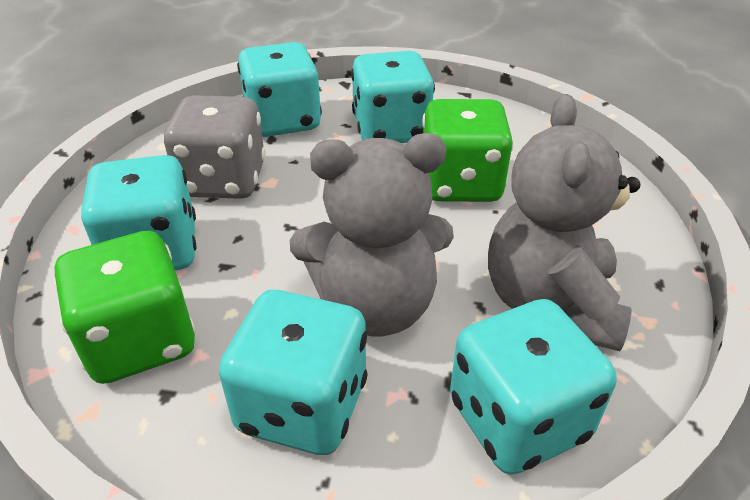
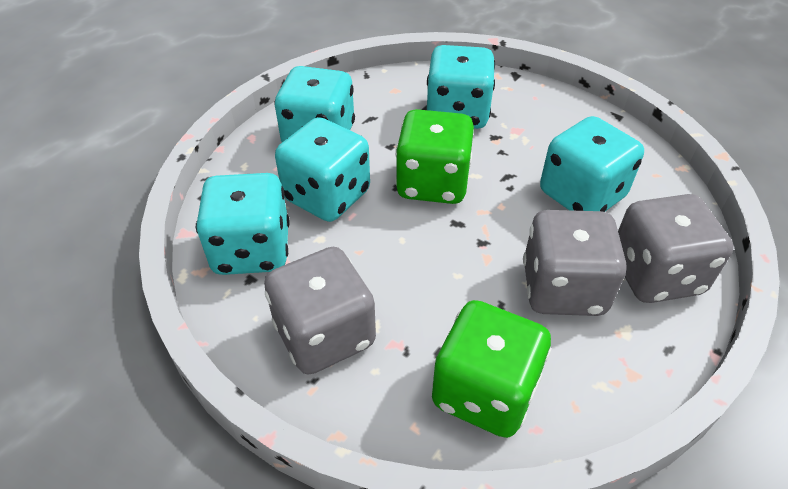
grey dice: 1 -> 3
grey teddy bear: 2 -> 0

